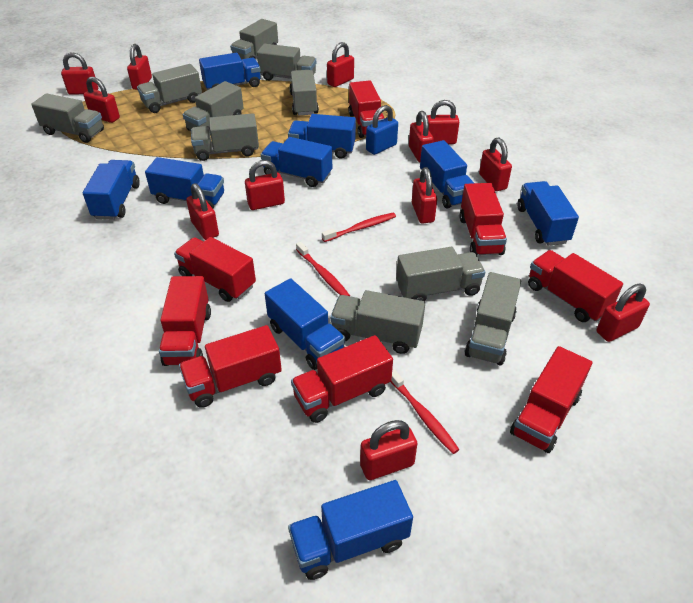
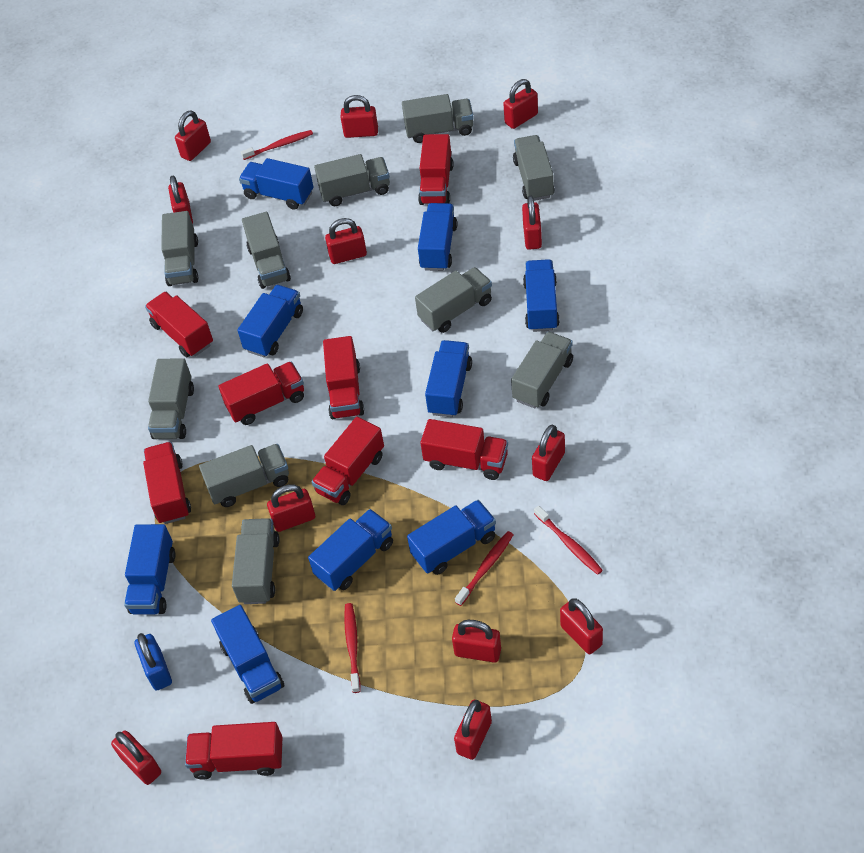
red toothbrush: 3 -> 4

